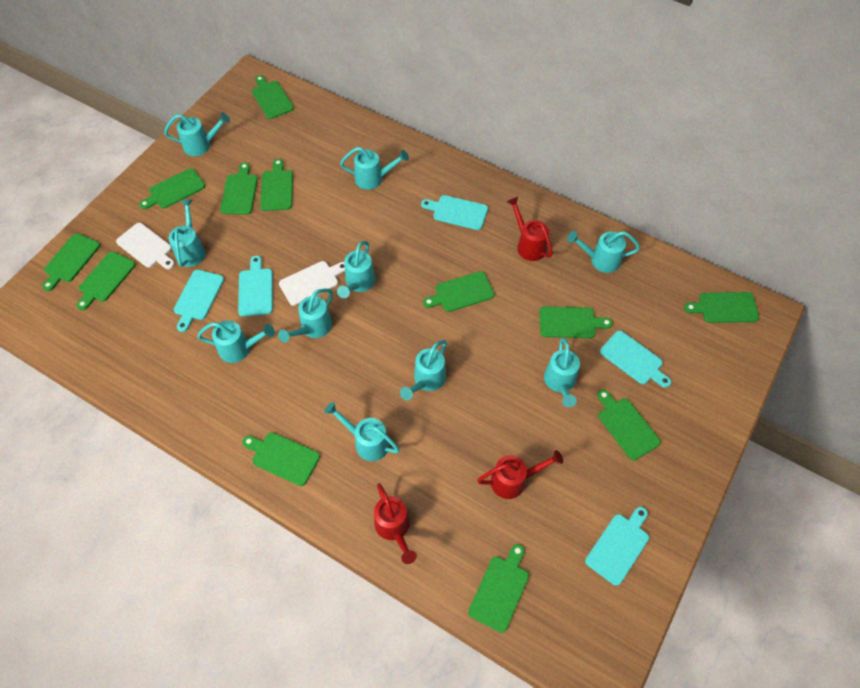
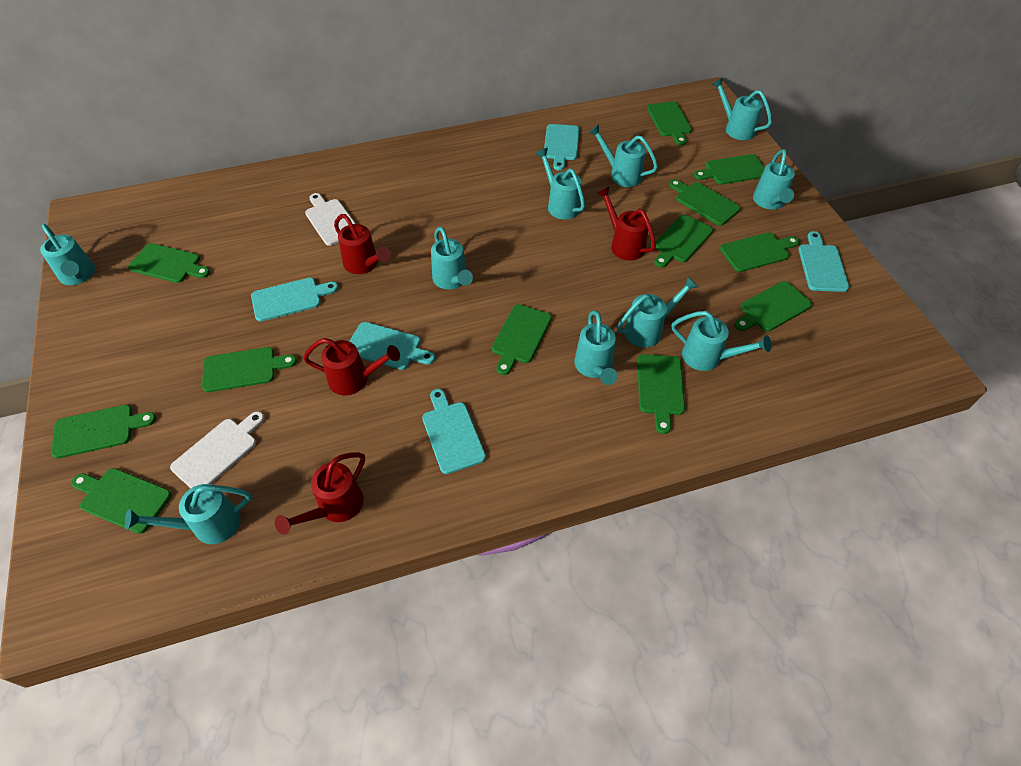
red watering can: 3 -> 4

